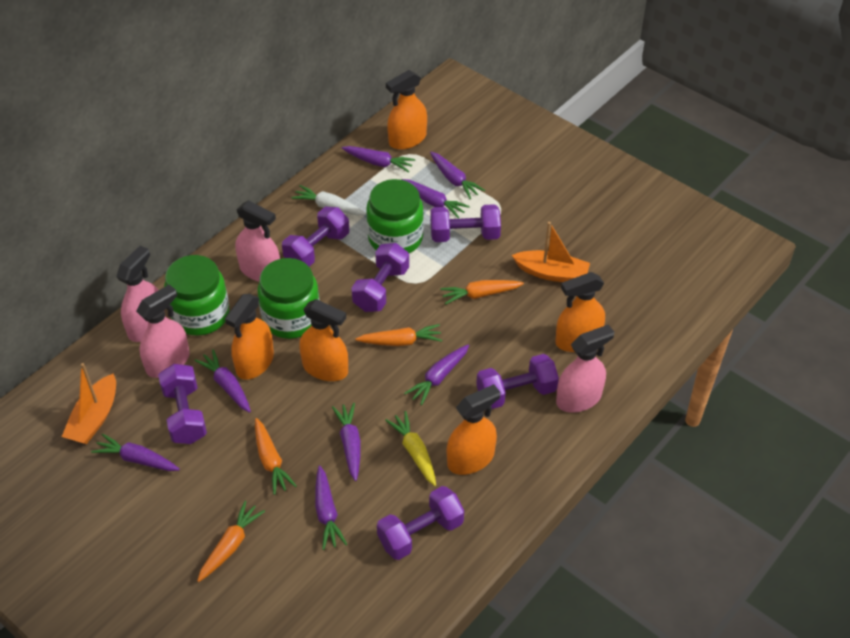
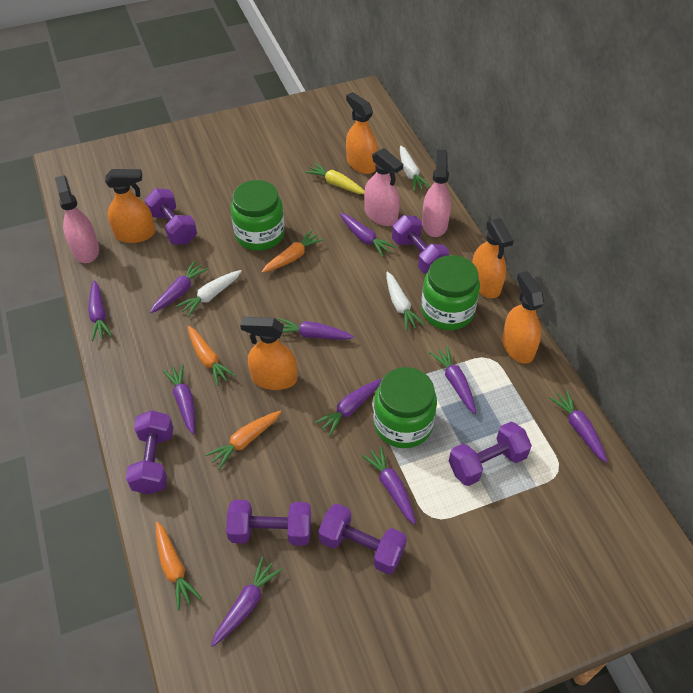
orange boat: 2 -> 0
pink spray bottle: 4 -> 3
purple carrot: 8 -> 10
white carrot: 1 -> 3

